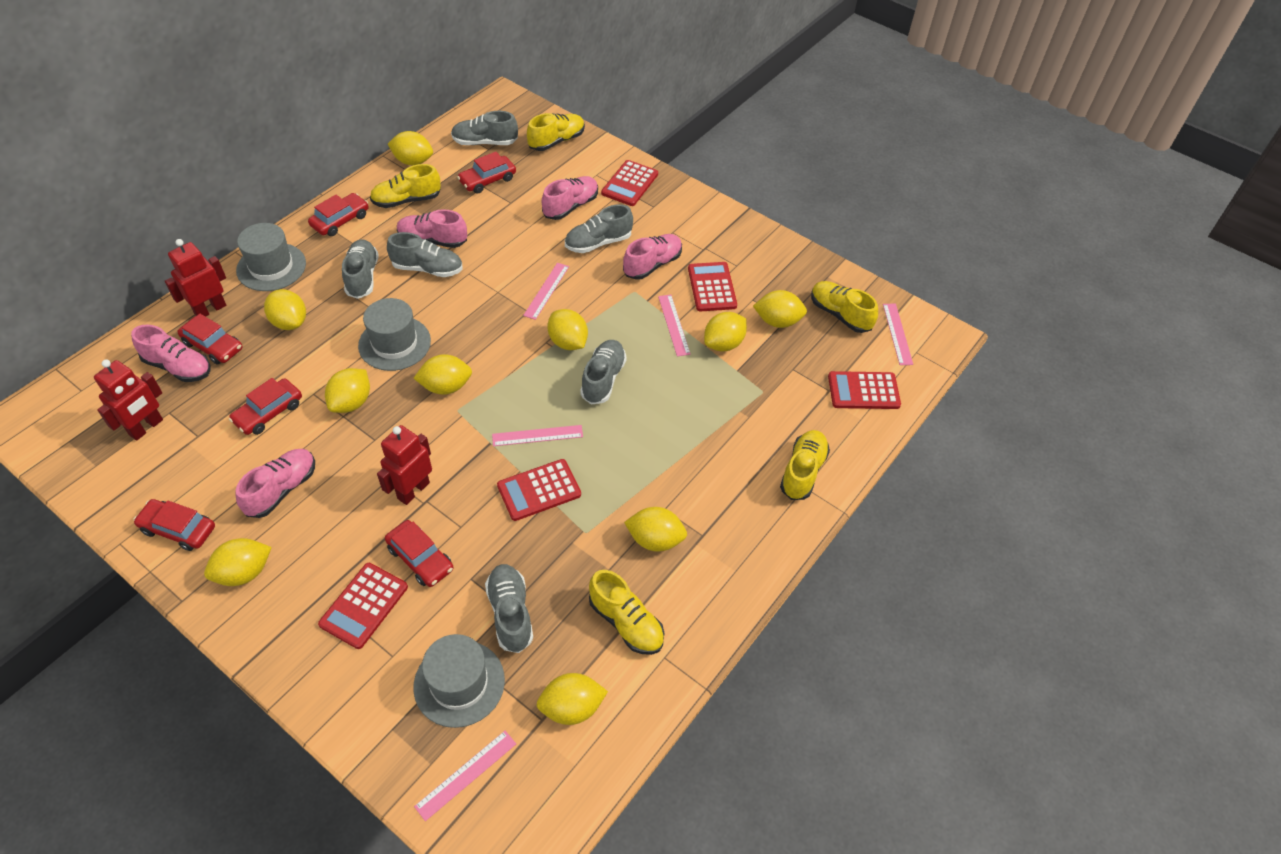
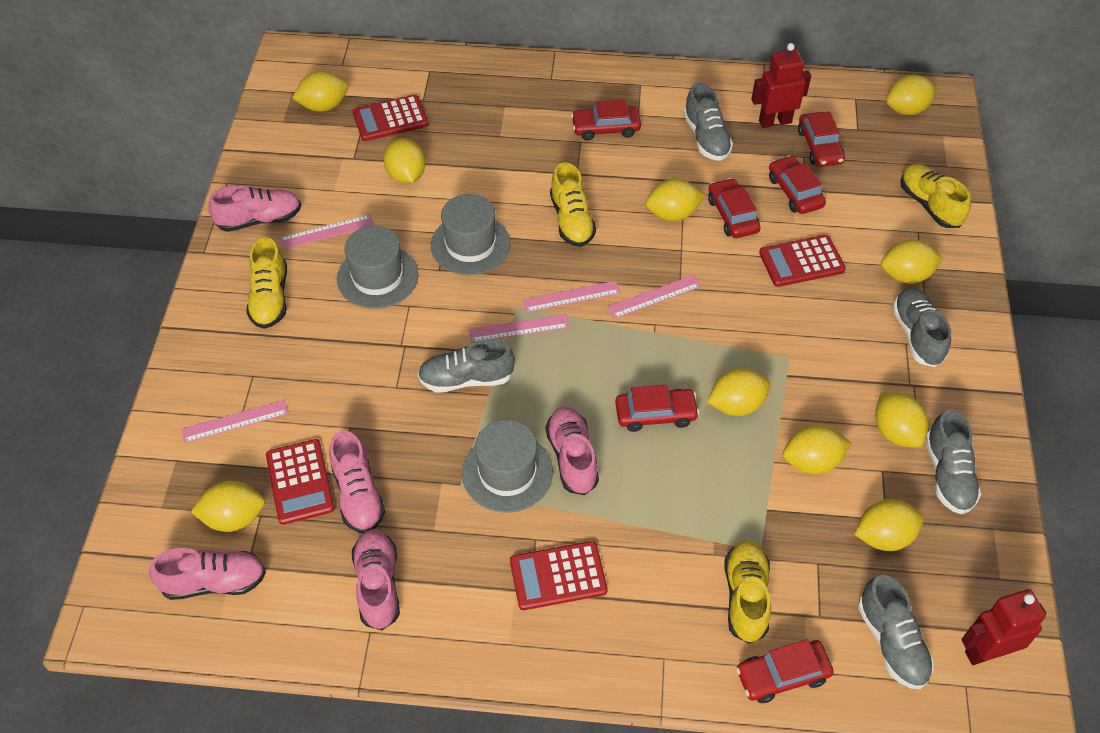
grey shoe: 6 -> 5
red calculator: 5 -> 4
red robot: 3 -> 2
yellow shoe: 5 -> 4

